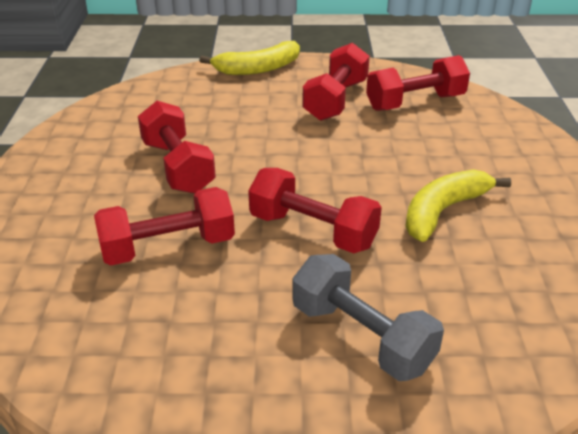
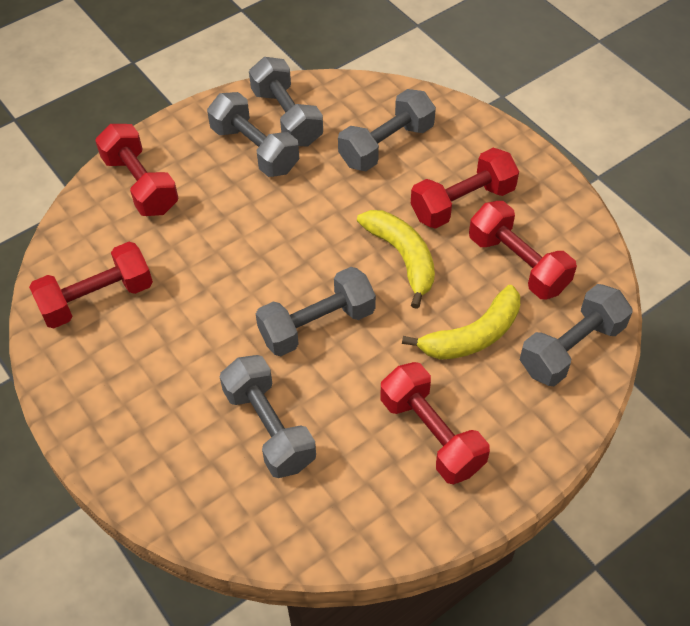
grey dumbbell: 1 -> 6

